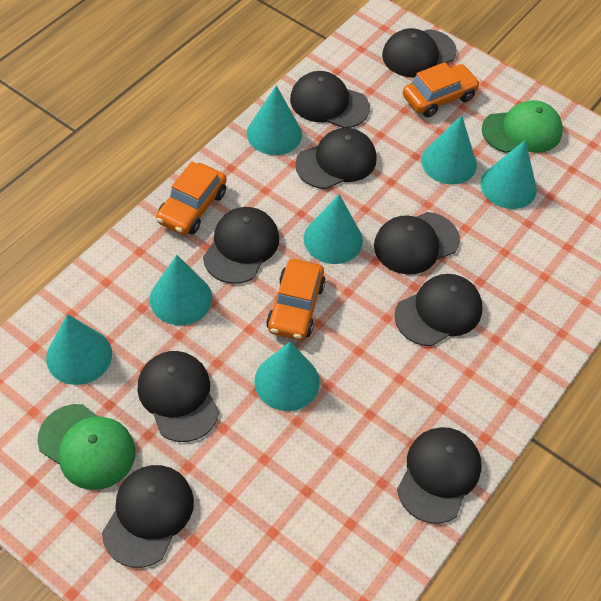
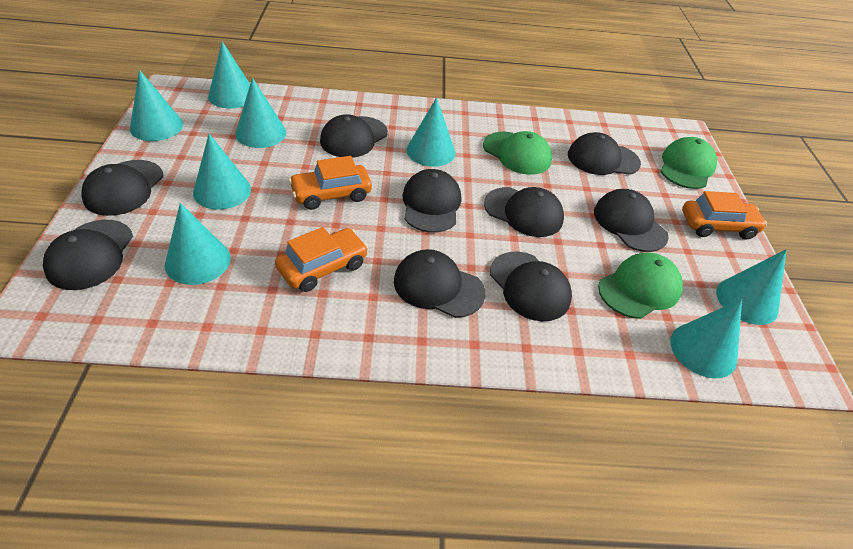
green cap: 2 -> 3
turquoise cone: 7 -> 8

